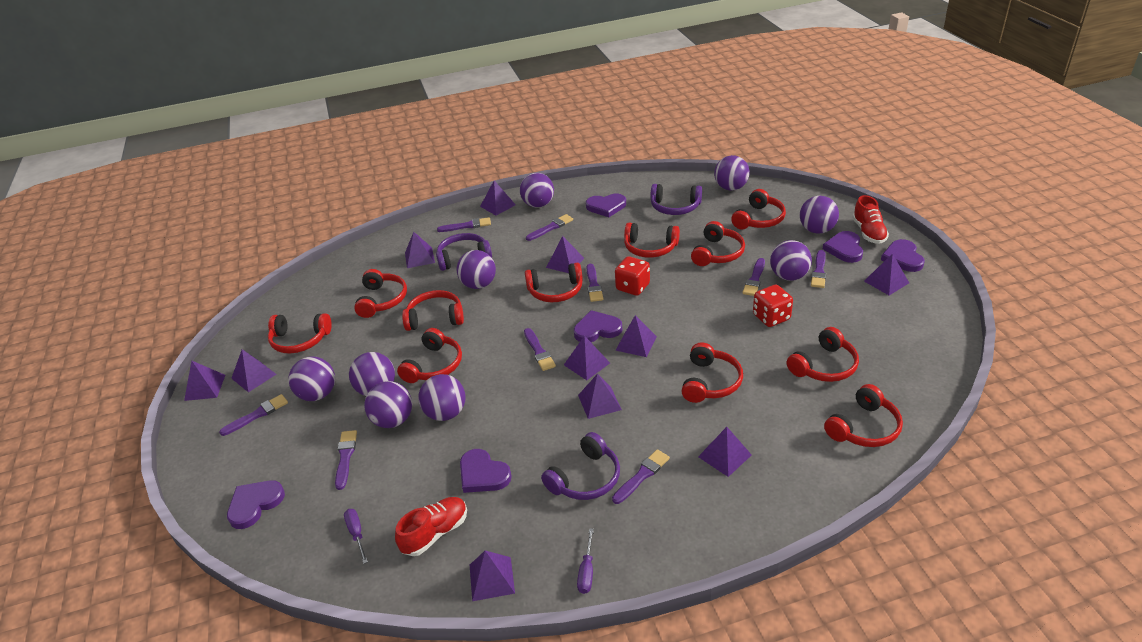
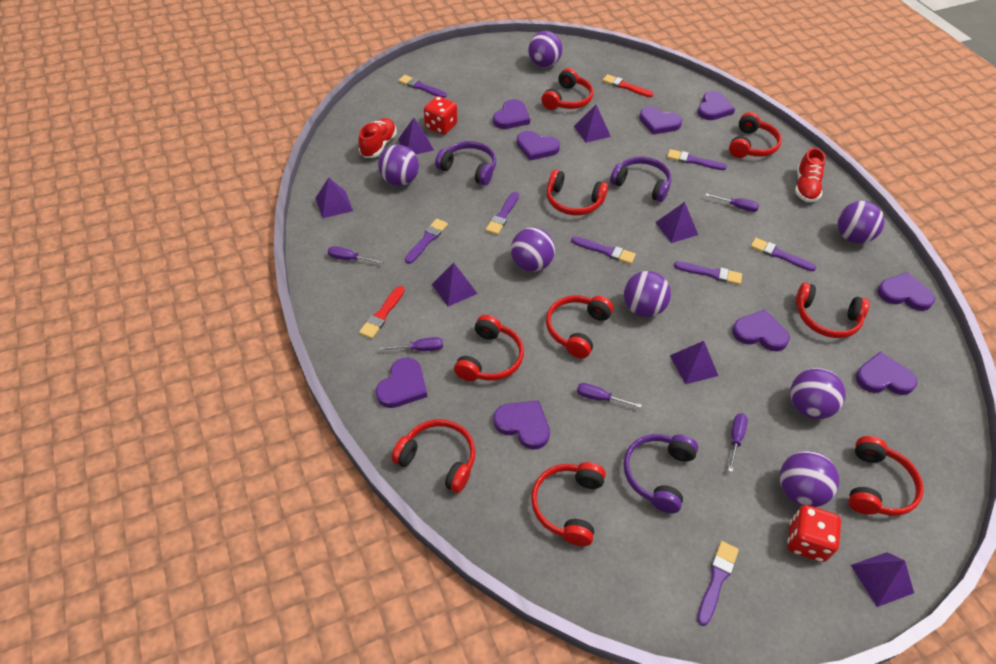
purple ball: 9 -> 7
purple brush: 9 -> 8
purple heart: 6 -> 9
purple pyramid: 11 -> 7
purple screwdriver: 2 -> 5
red brush: 0 -> 2
red headphones: 11 -> 9

